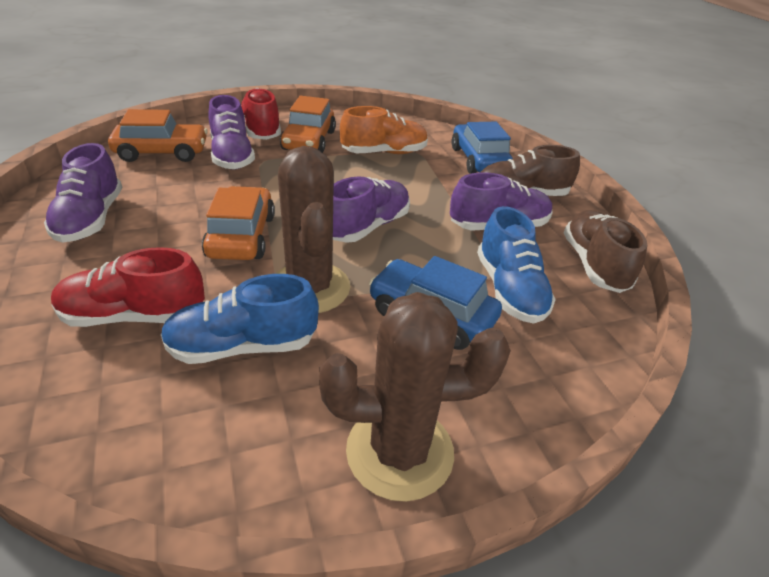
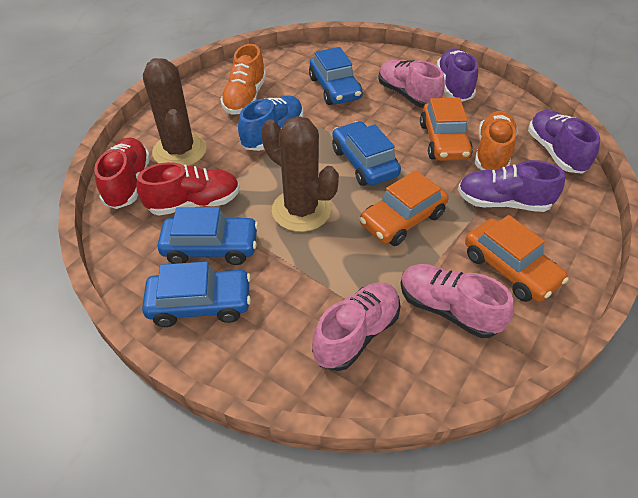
blue car: 2 -> 4
blue shoe: 2 -> 1
brown shoe: 2 -> 0
orange shoe: 1 -> 2
pink shoe: 0 -> 3
purple shoe: 4 -> 3

